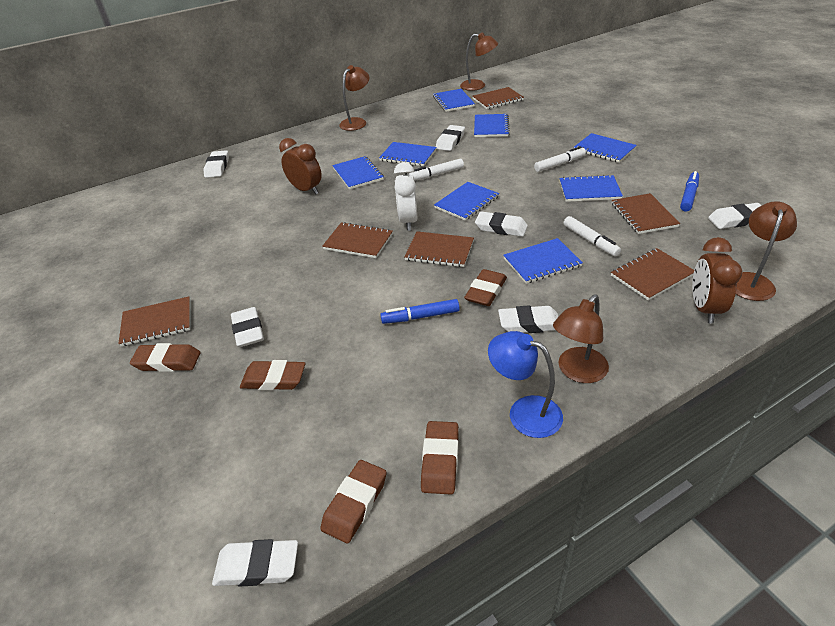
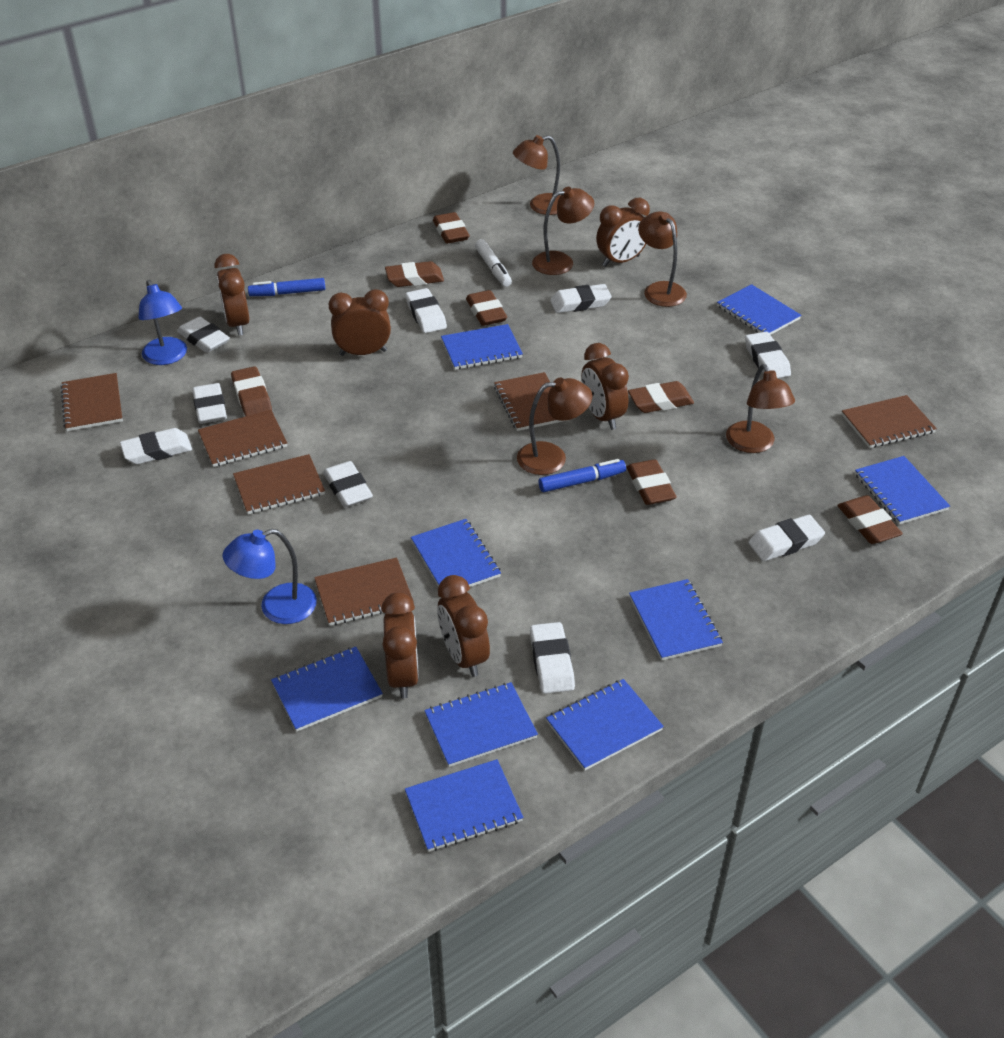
blue lamp: 1 -> 2
blue notebook: 8 -> 9
brown clock: 2 -> 6
brown eraser: 5 -> 7
brown lamp: 4 -> 5
white clock: 1 -> 0
white eraser: 7 -> 9
white marker: 3 -> 1

